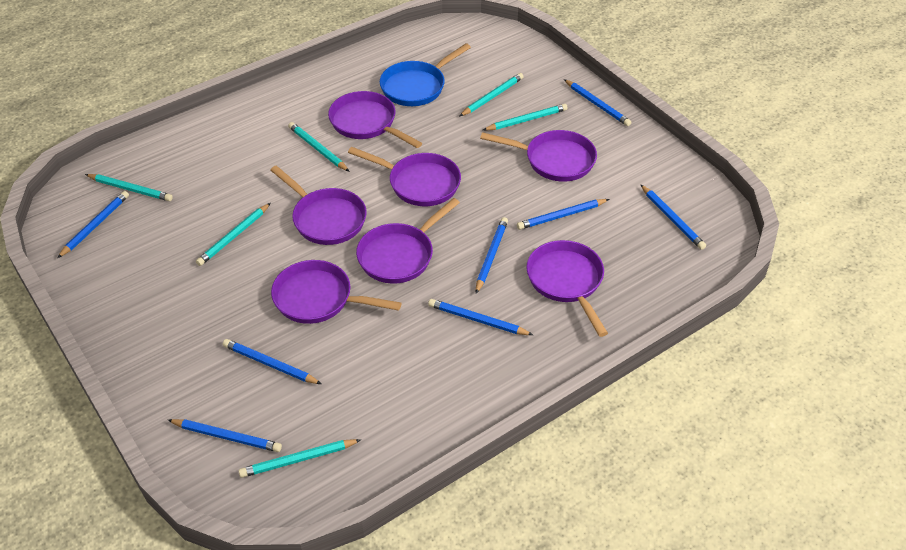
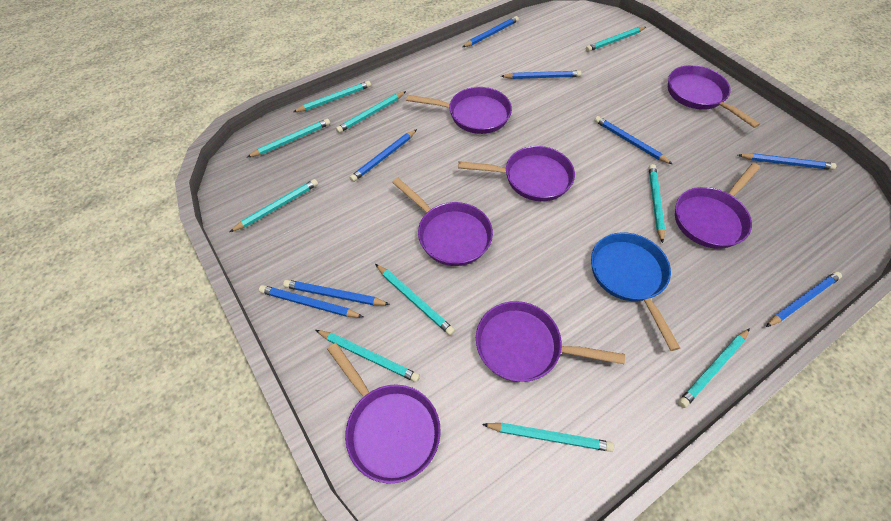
turquoise pencil: 6 -> 10

